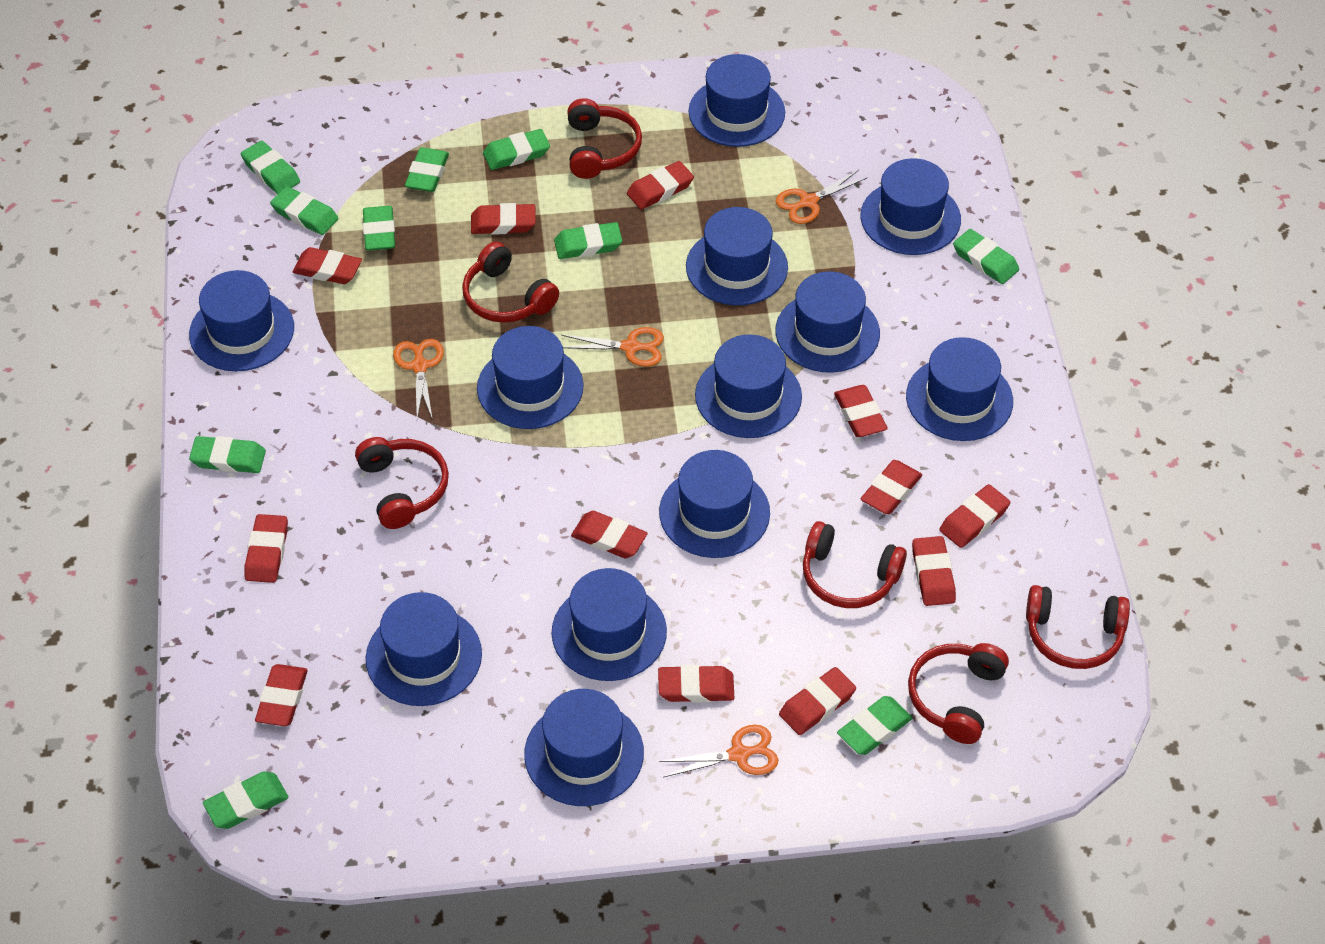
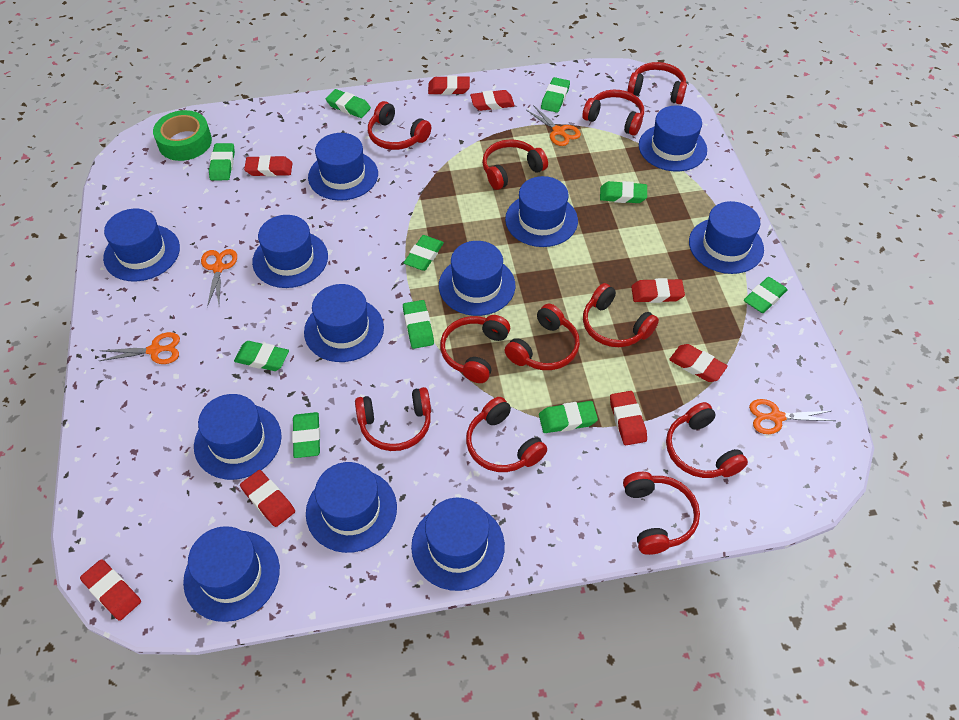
green tape: 0 -> 1
red eraser: 12 -> 8
red headphones: 6 -> 11

